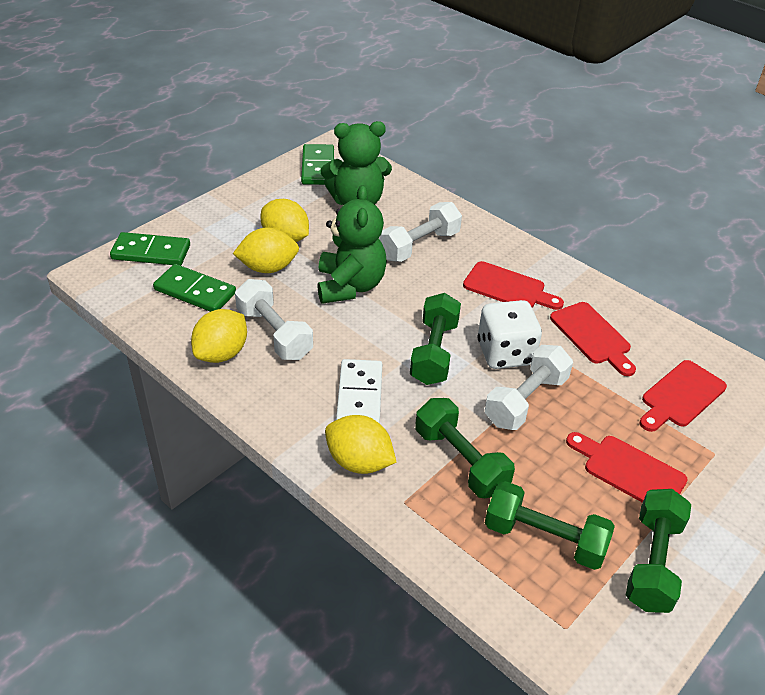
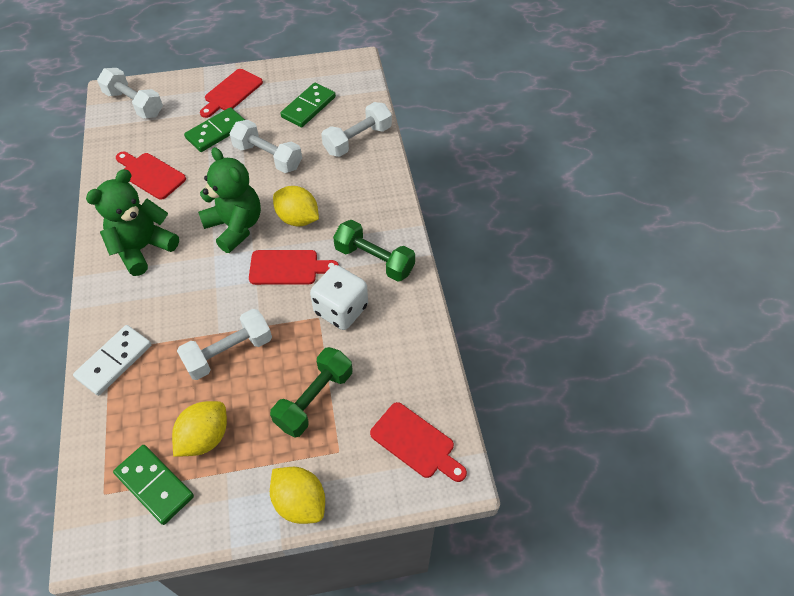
green dumbbell: 4 -> 2
white dumbbell: 3 -> 4
yellow lemon: 4 -> 3

